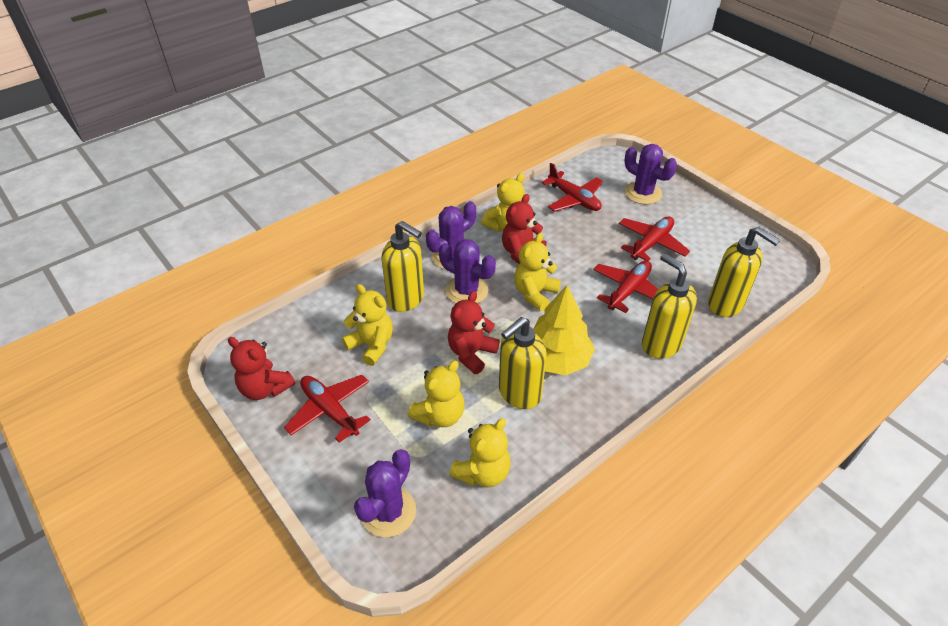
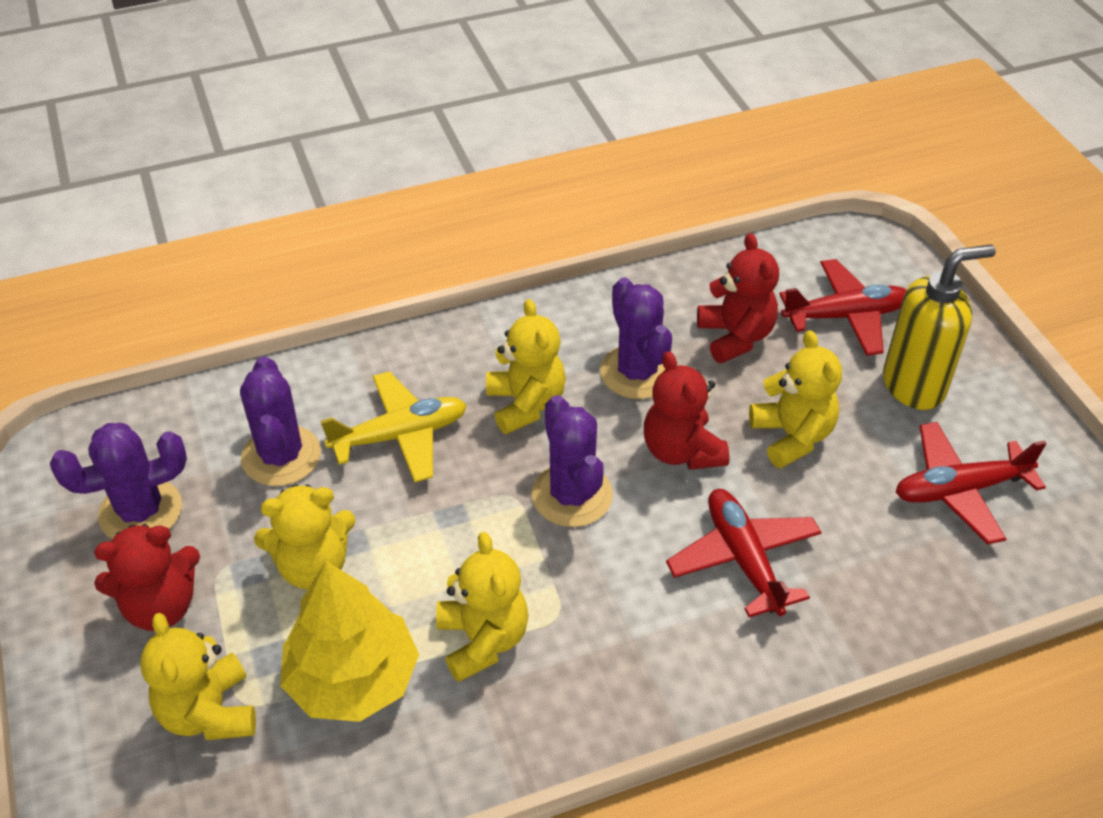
red plane: 4 -> 3
yellow plane: 0 -> 1
yellow soap dispenser: 4 -> 1

